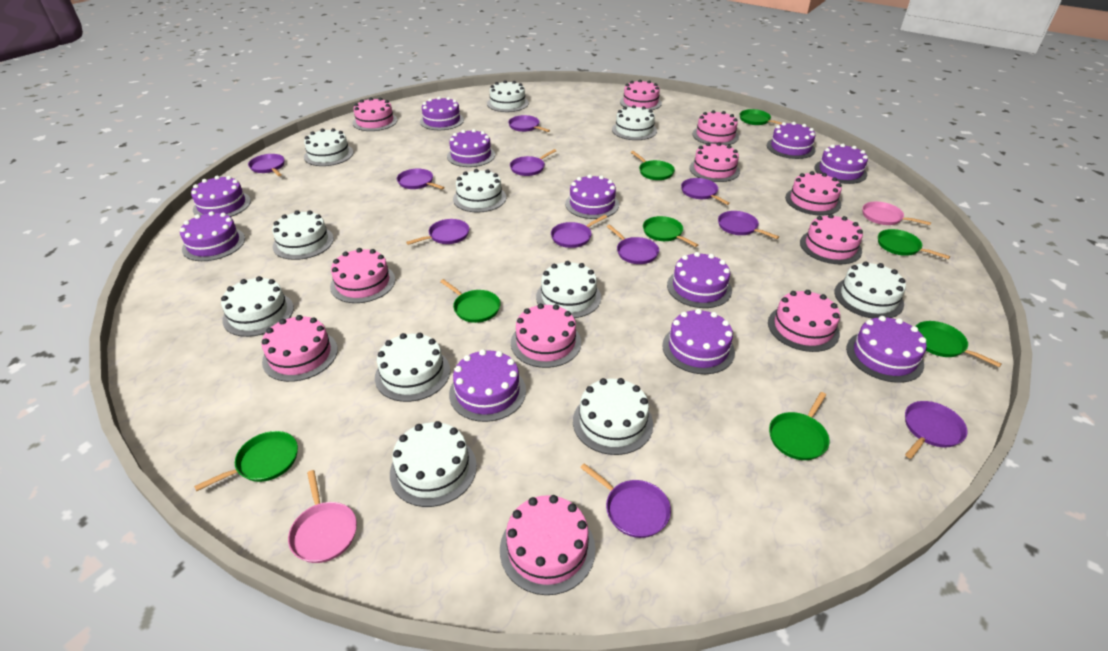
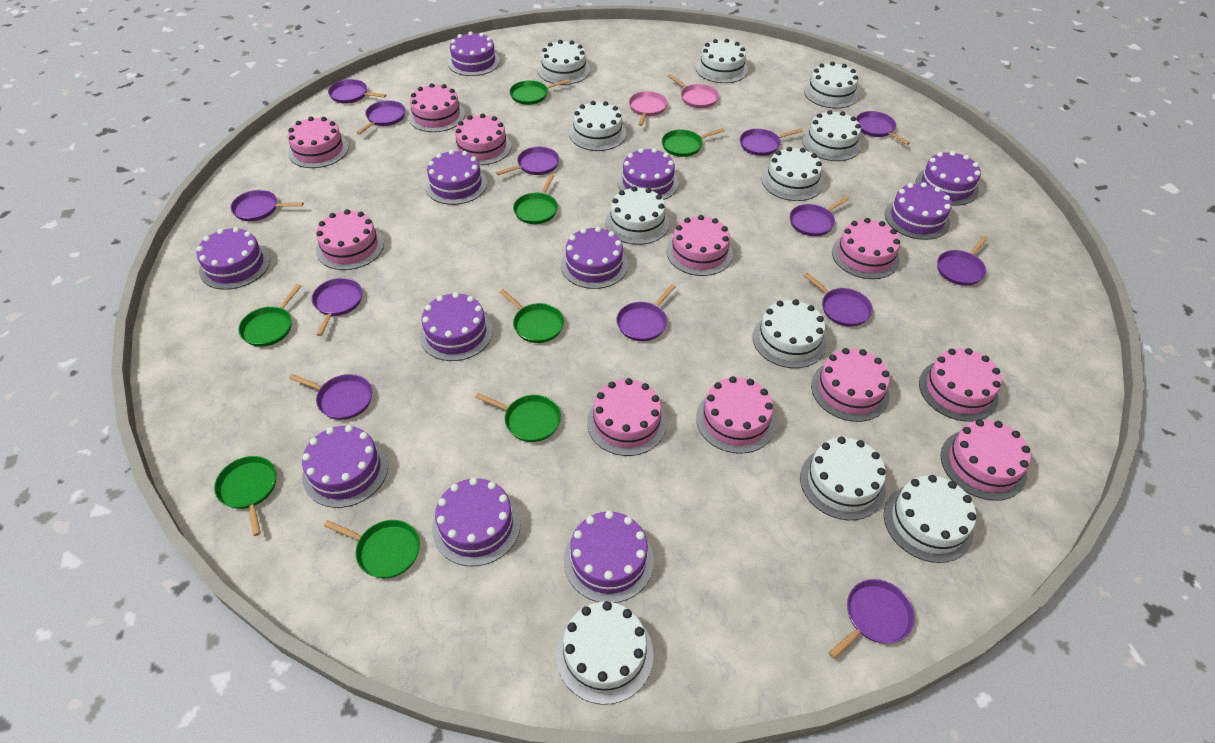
purple pan: 11 -> 13

